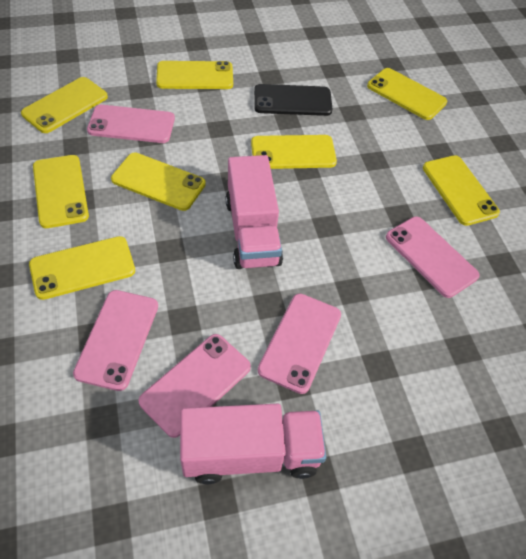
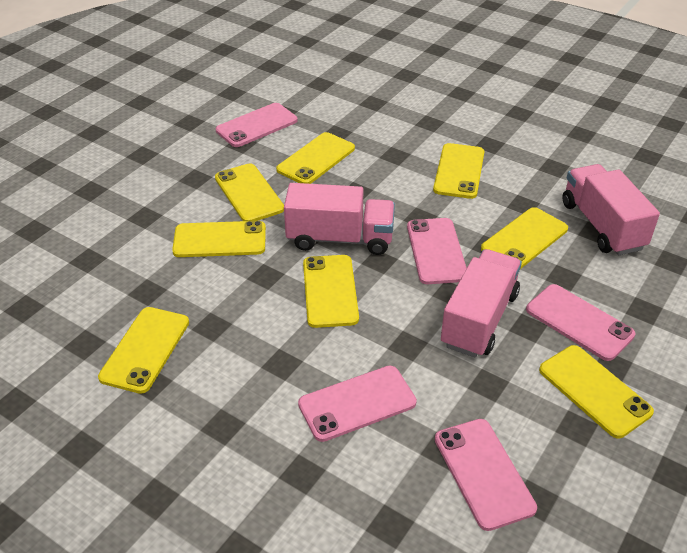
black phone: 1 -> 0
pink truck: 2 -> 3

